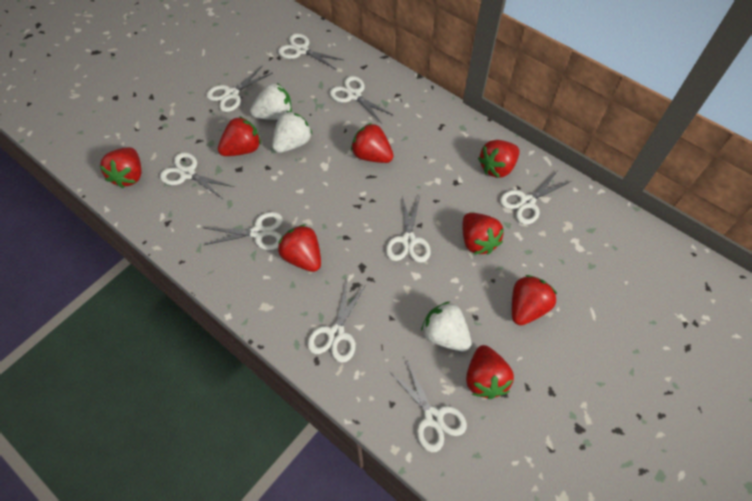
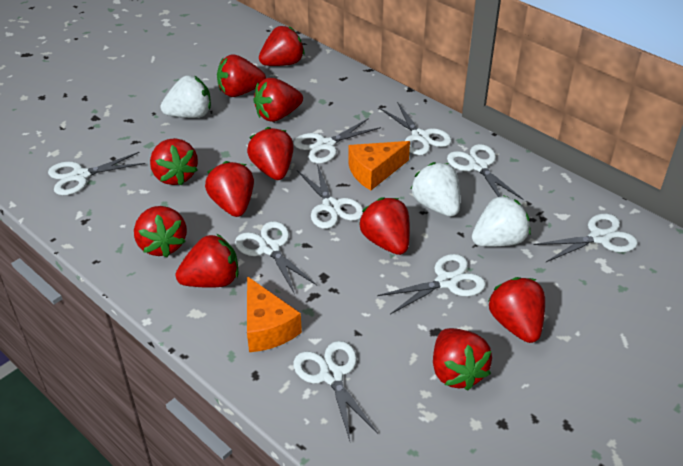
orange cheese: 0 -> 2
red strawberry: 8 -> 11

